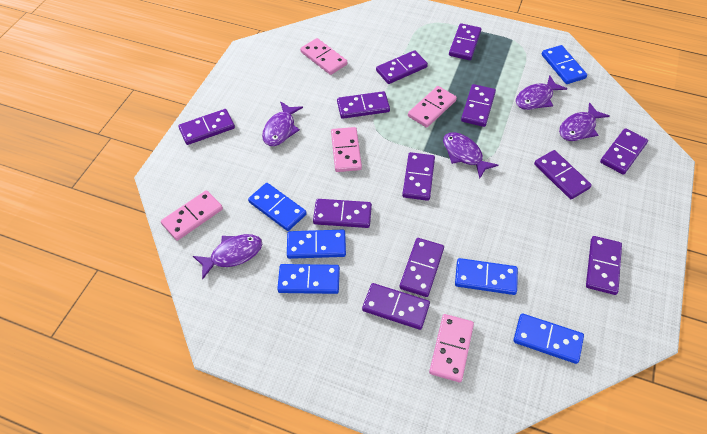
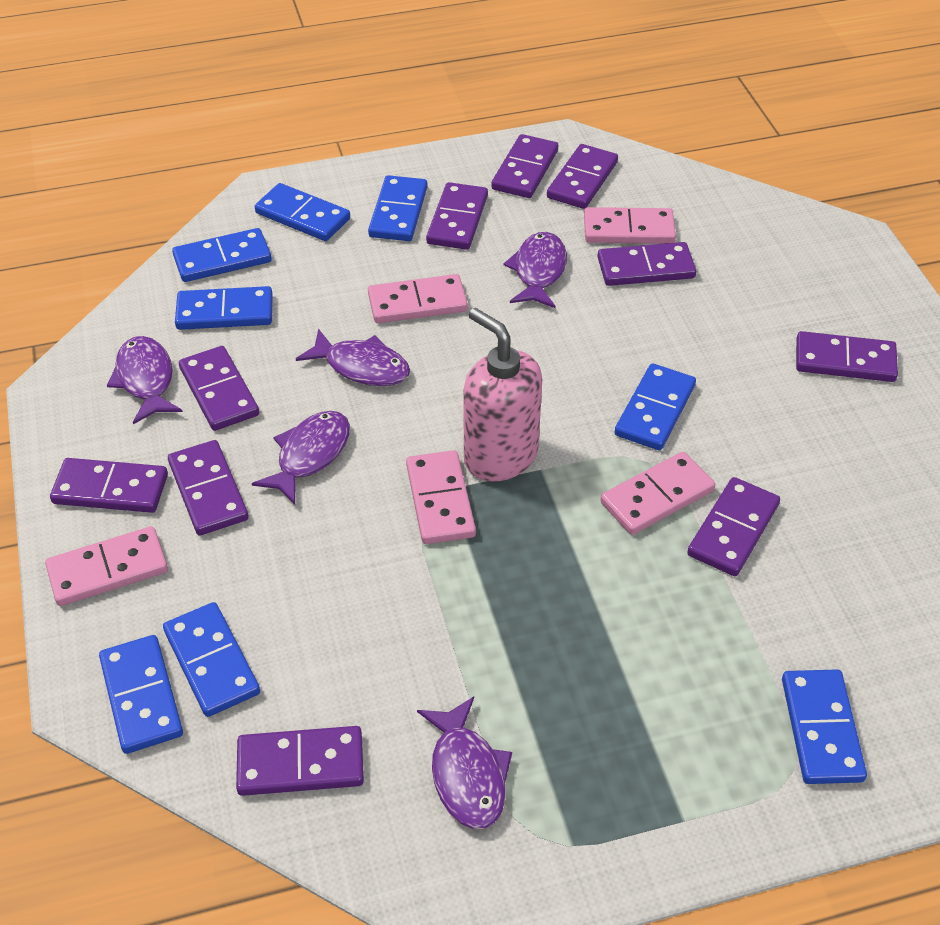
blue domino: 6 -> 8
pink soap dispenser: 0 -> 1
purple domino: 12 -> 10

